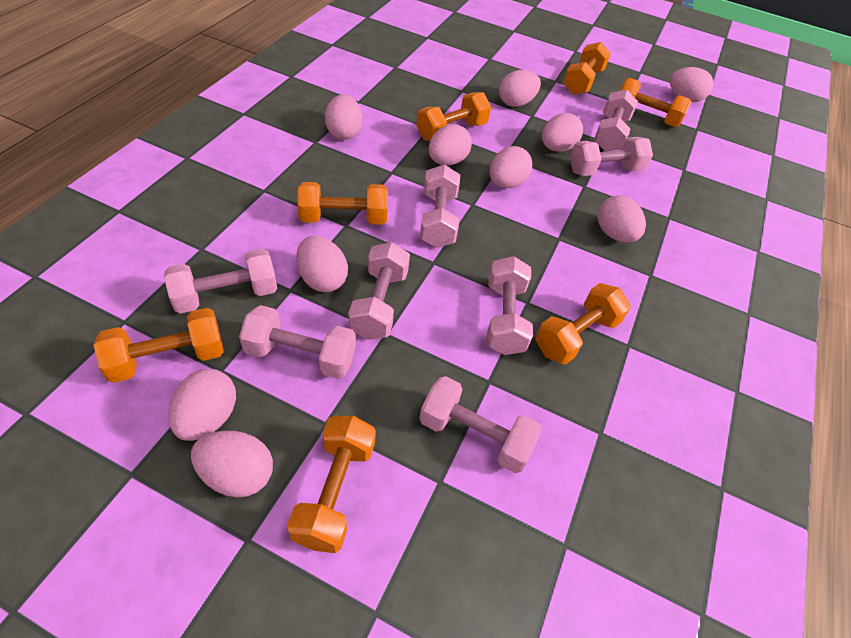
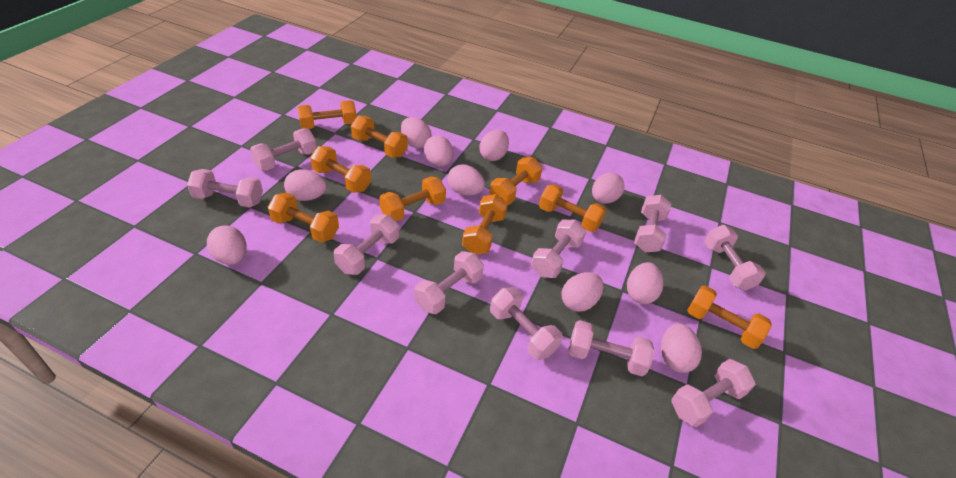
orange dumbbell: 7 -> 9
pink dumbbell: 8 -> 10

